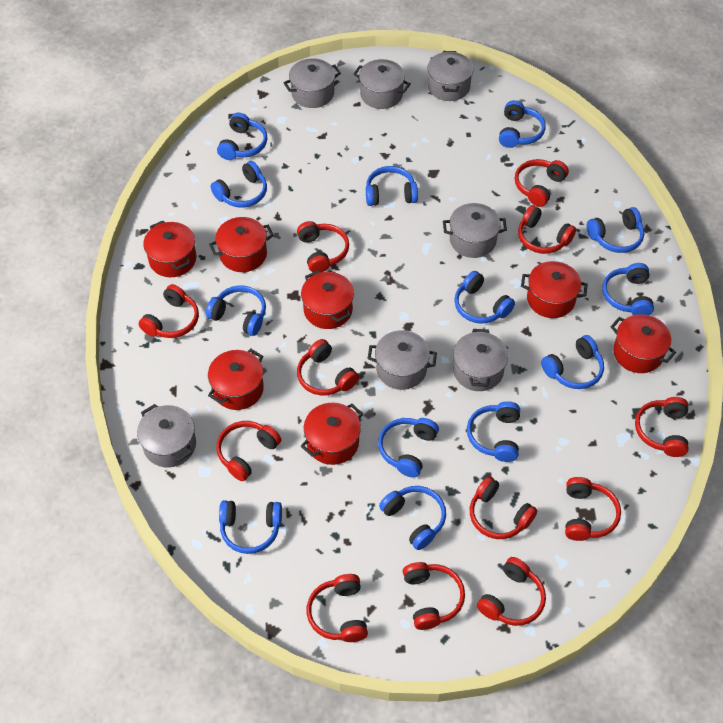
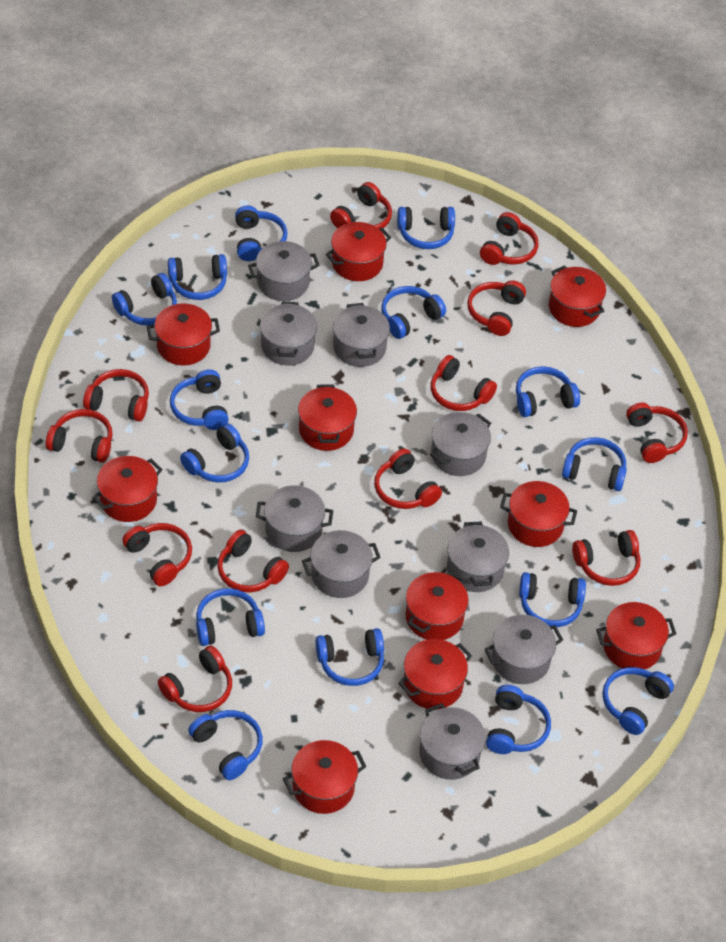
blue headphones: 13 -> 15
grey pot: 7 -> 9
red pot: 7 -> 10

